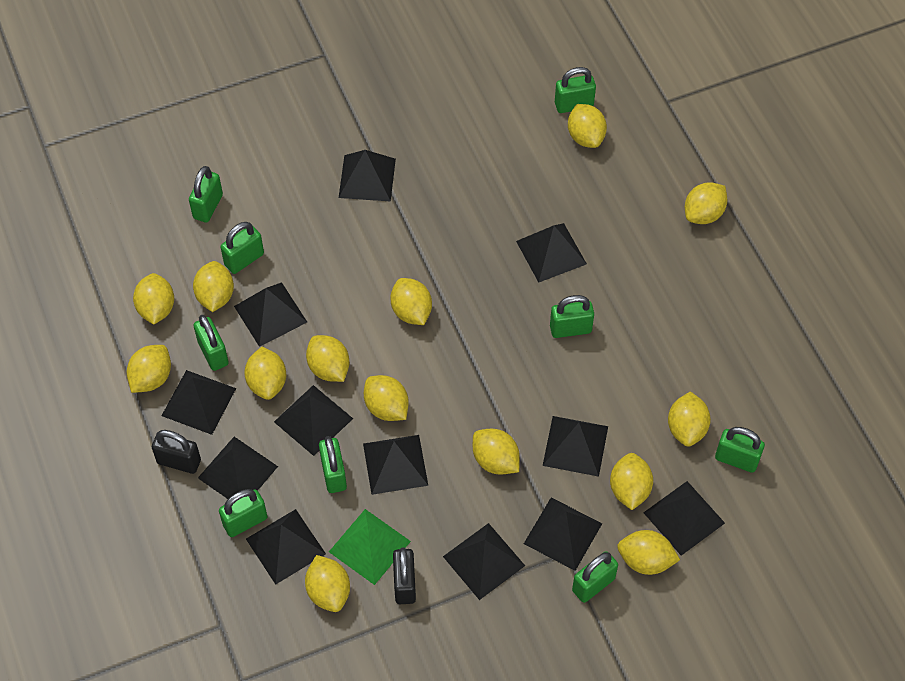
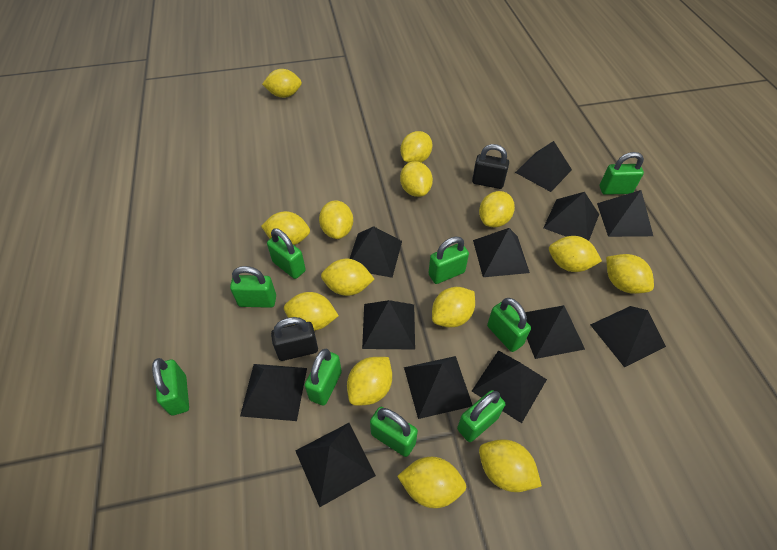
green pyramid: 1 -> 0

